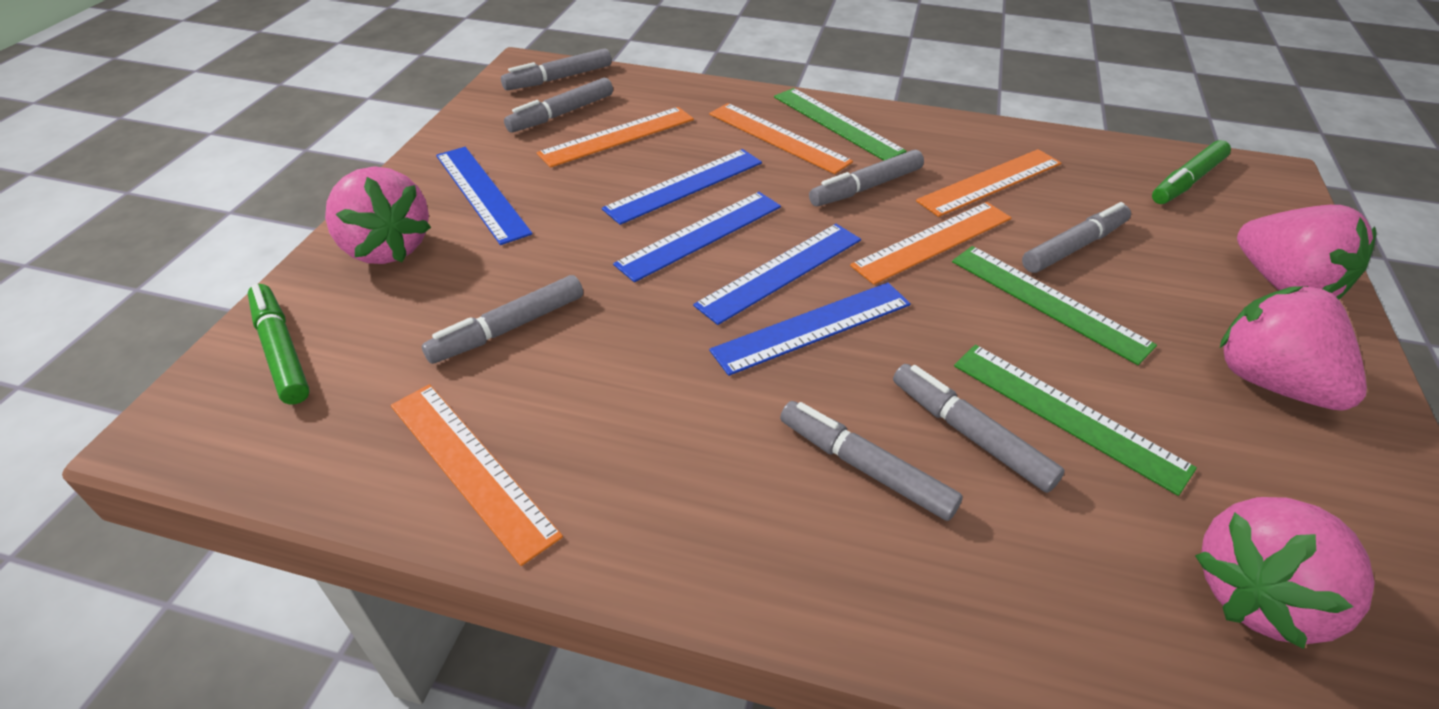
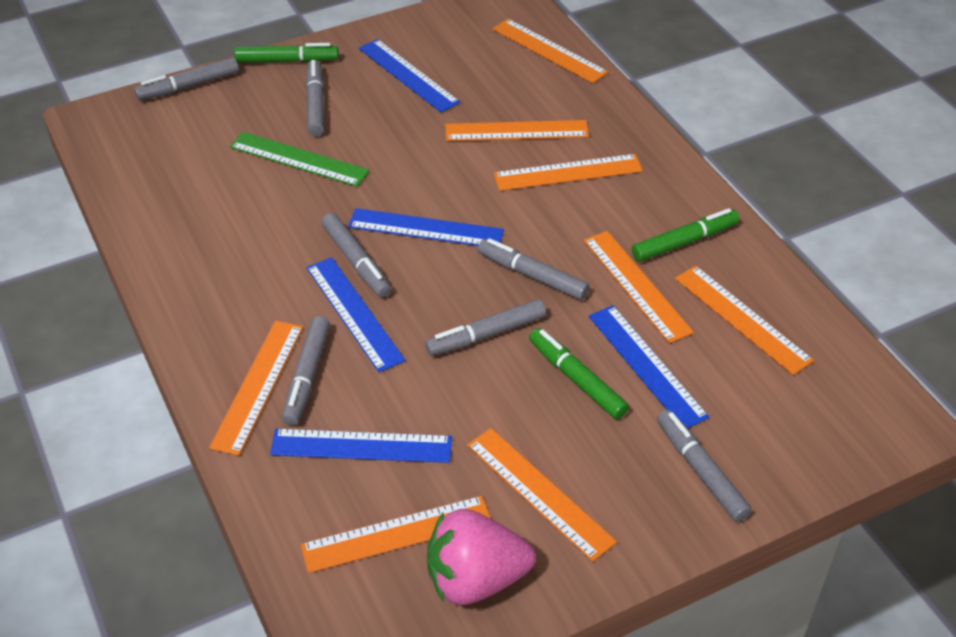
green marker: 2 -> 3
green ruler: 3 -> 1
orange ruler: 5 -> 8
pink strawberry: 4 -> 1

